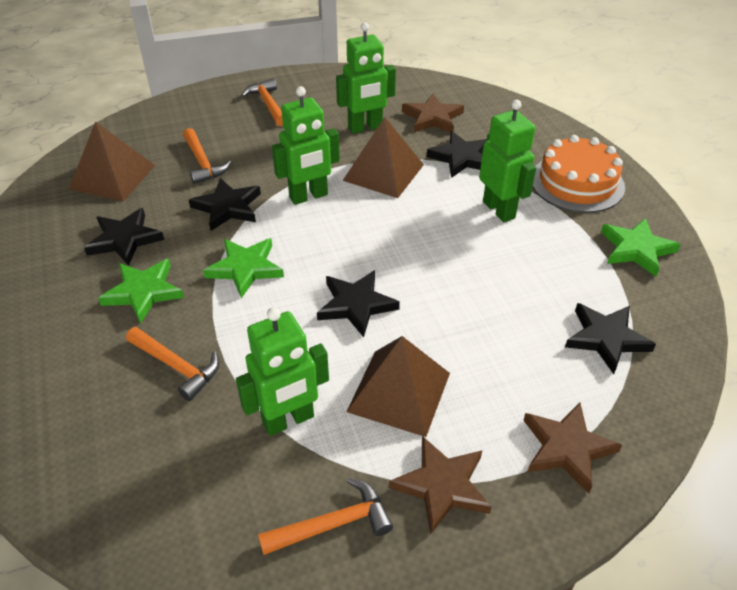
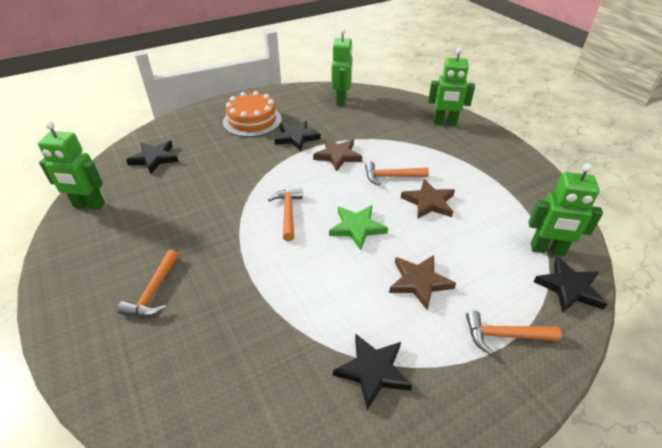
black star: 5 -> 4
brown pyramid: 3 -> 0
green star: 3 -> 1

